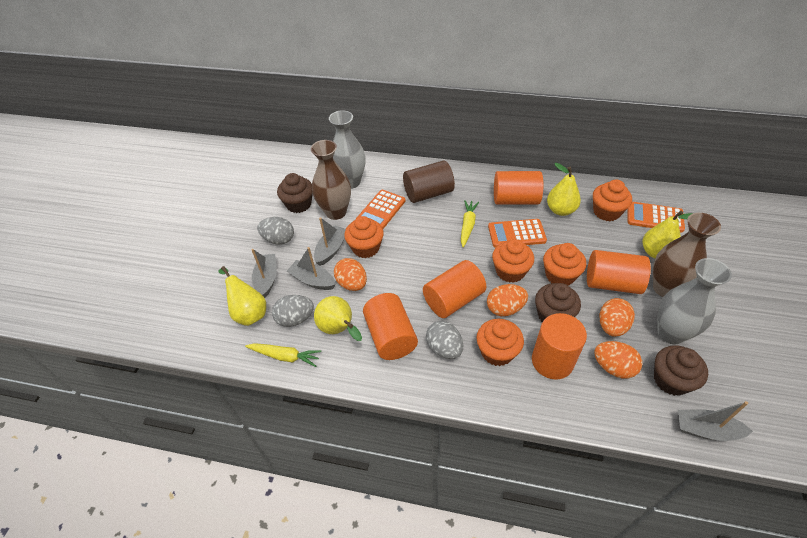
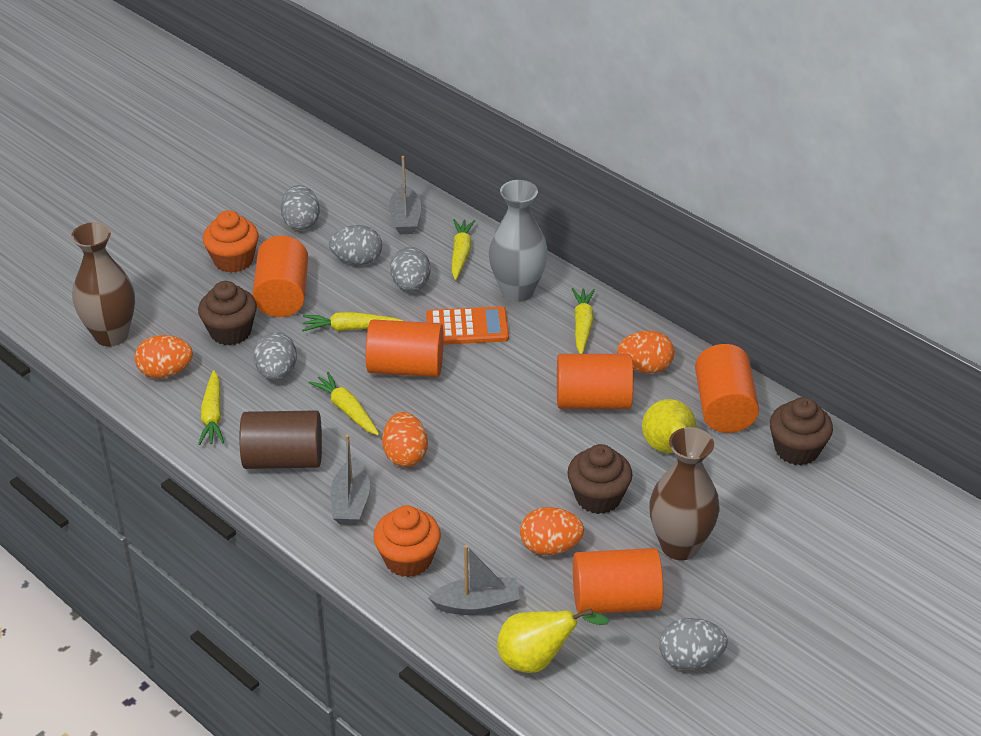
grey boat: 4 -> 3
grey egg: 3 -> 5
grey vase: 2 -> 1
orange calculator: 3 -> 1
orange cupcake: 5 -> 2
yellow carrot: 2 -> 5
yellow pear: 4 -> 2

